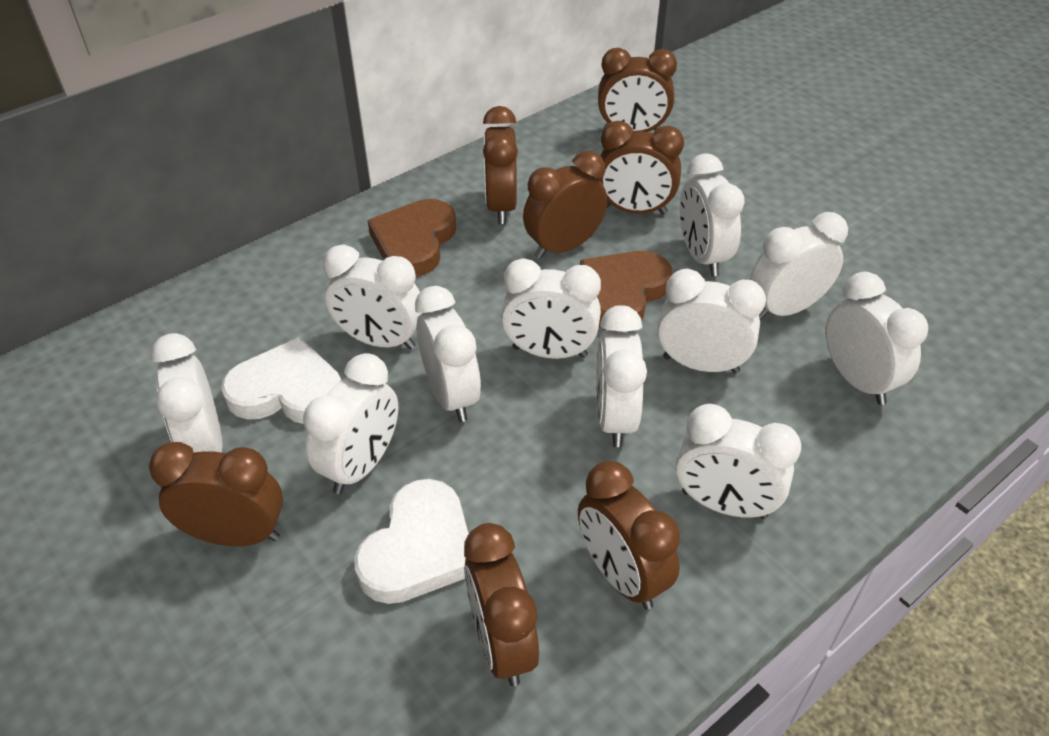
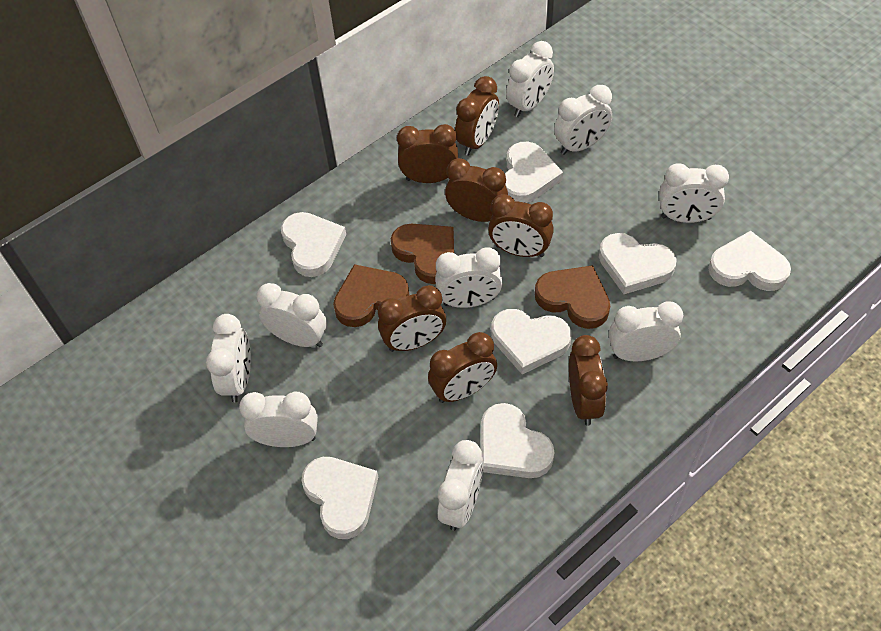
brown heart: 2 -> 3
white clock: 11 -> 9
white heart: 2 -> 7

